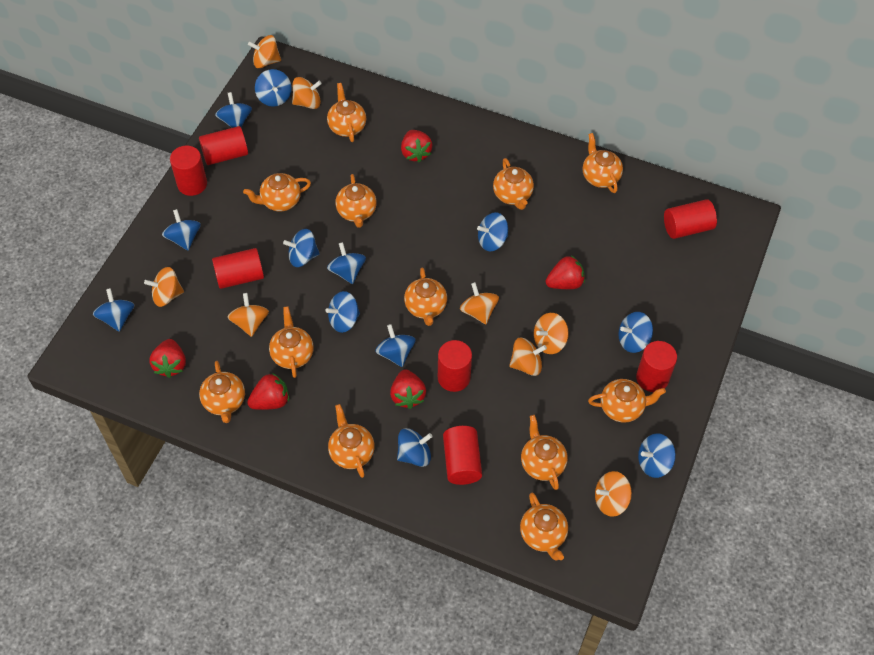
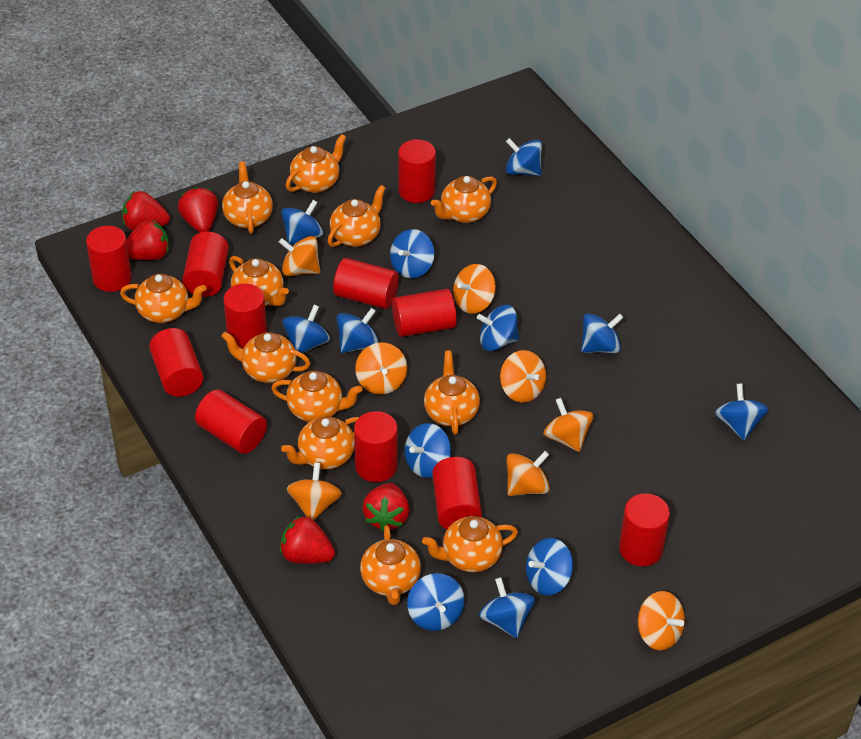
red cylinder: 7 -> 11

